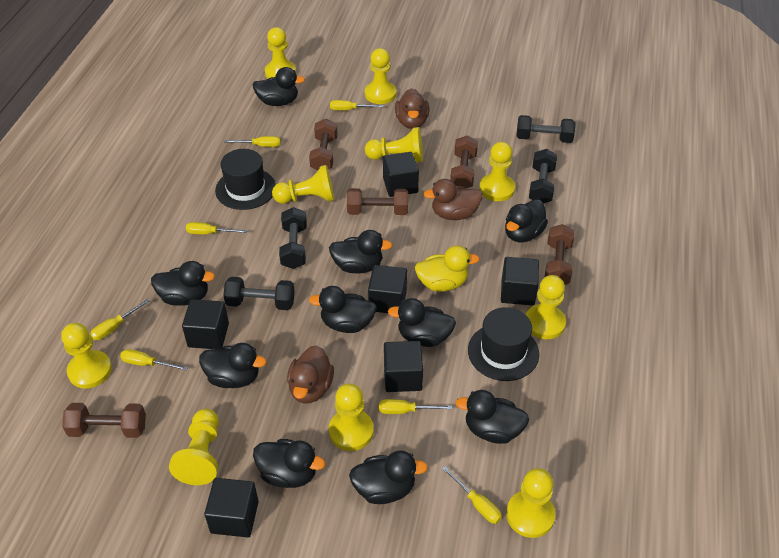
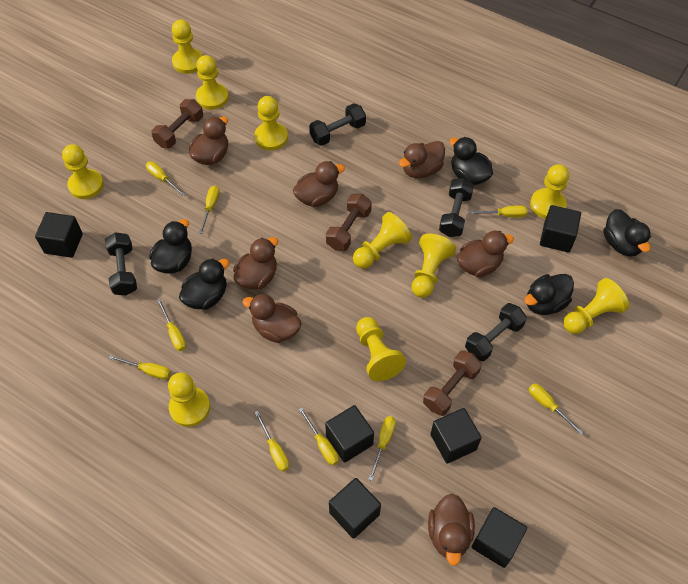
black duck: 10 -> 5
black hat: 2 -> 0
brown duck: 3 -> 7
brown dumbbell: 5 -> 3
yellow duck: 1 -> 0
yellow screwdriver: 7 -> 9

